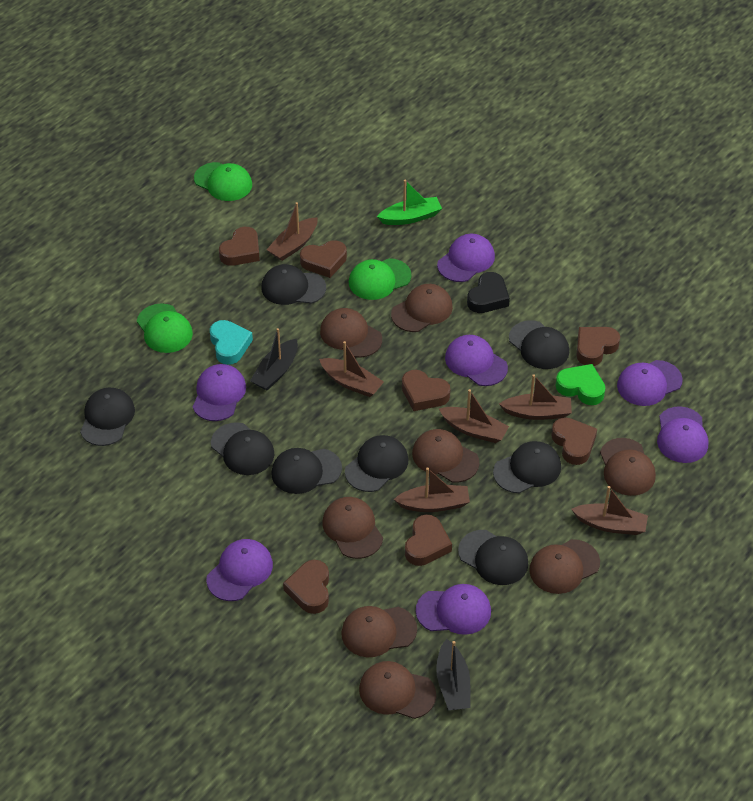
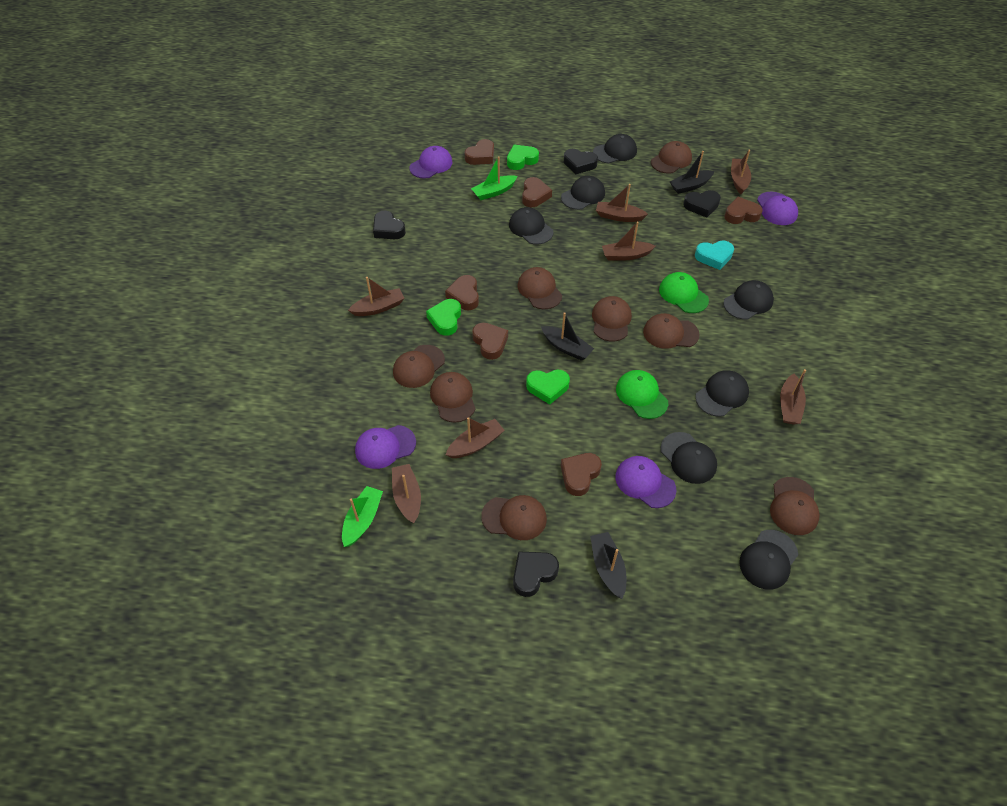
black boat: 2 -> 3
black cap: 8 -> 7
black heart: 1 -> 4
brown boat: 6 -> 7
brown heart: 7 -> 6
green boat: 1 -> 2
green cap: 3 -> 2
green heart: 1 -> 3
purple cap: 7 -> 4

